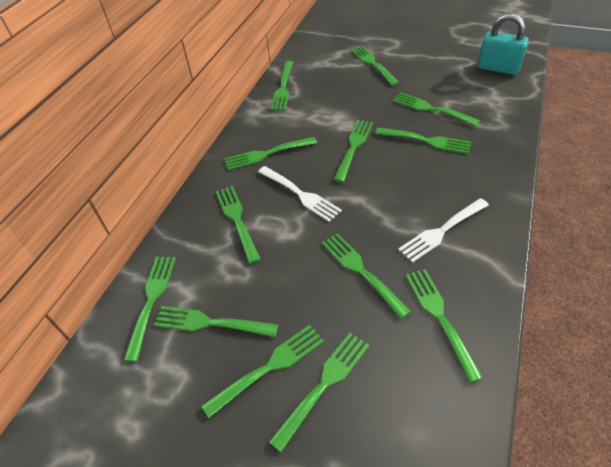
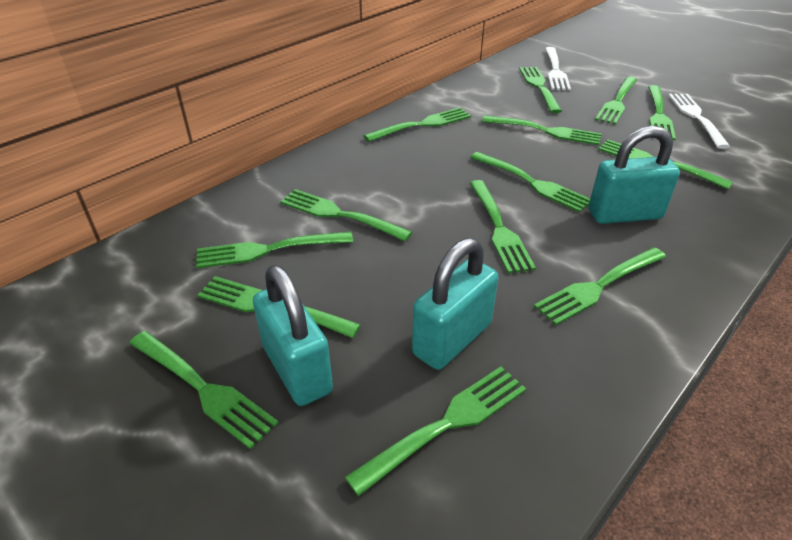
green fork: 13 -> 14
turquoise padlock: 1 -> 3

